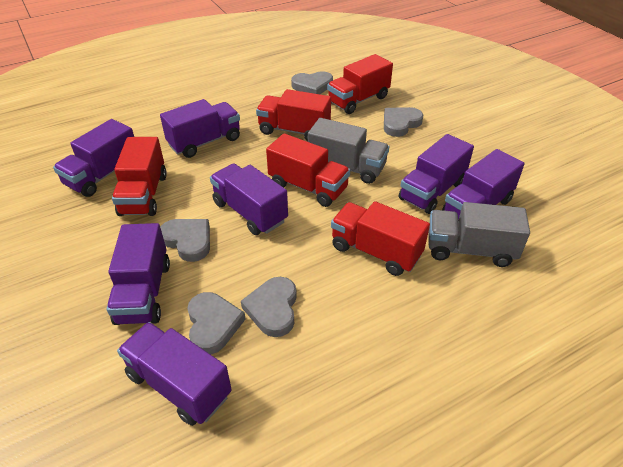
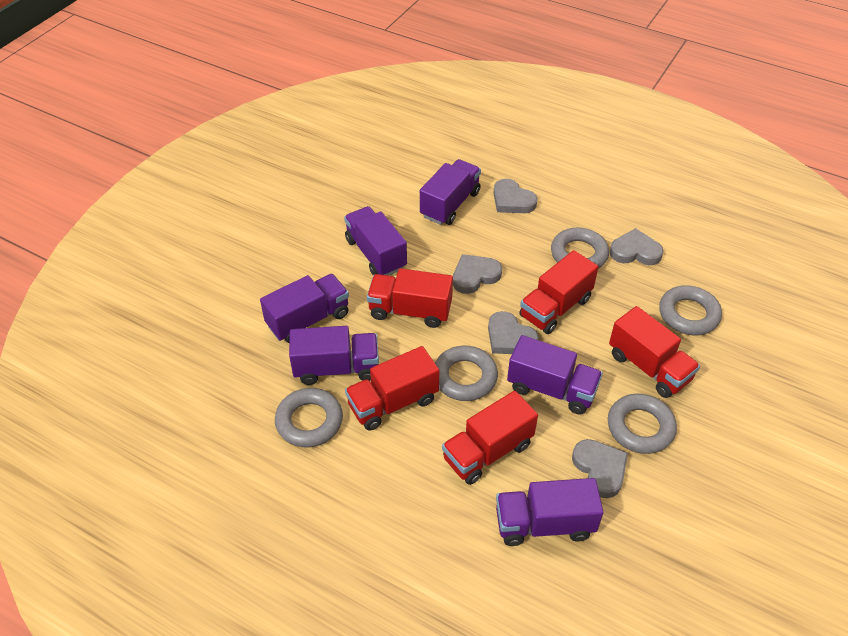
grey ring: 0 -> 5
grey truck: 2 -> 0
purple truck: 7 -> 6

